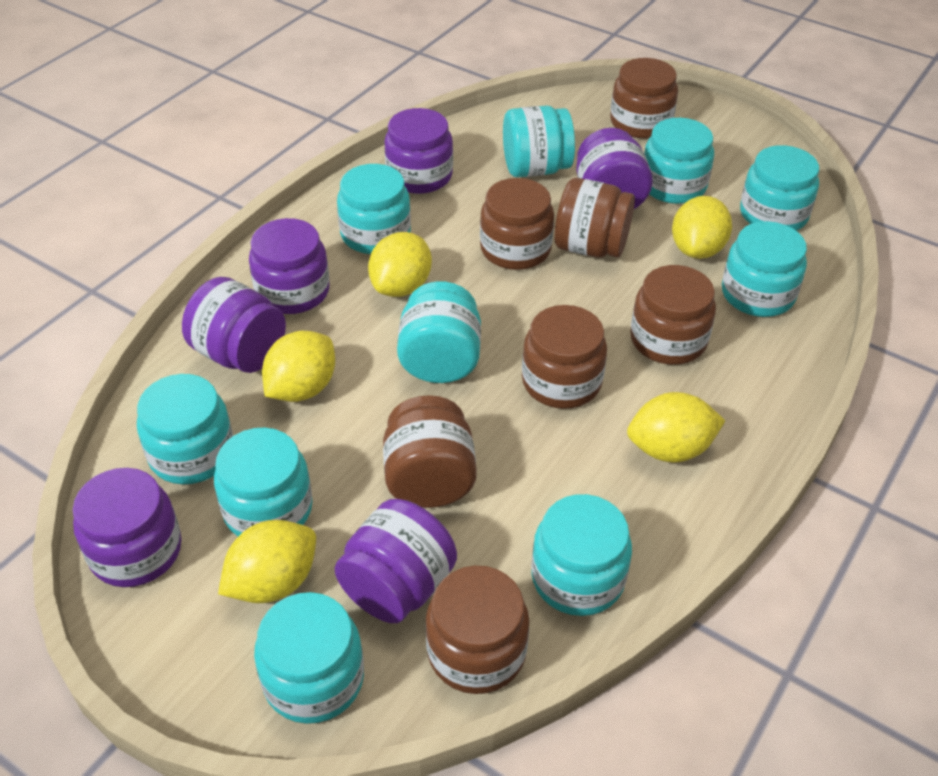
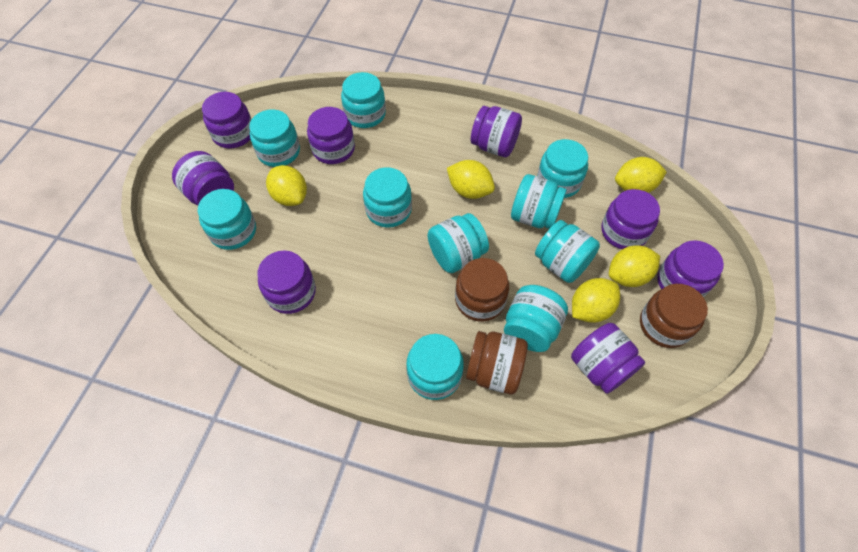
brown jar: 7 -> 3
purple jar: 6 -> 8

